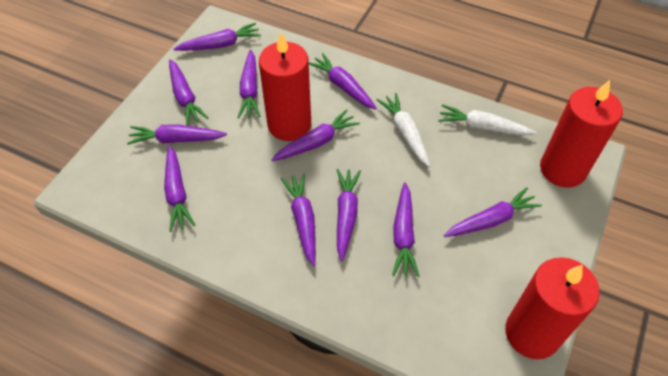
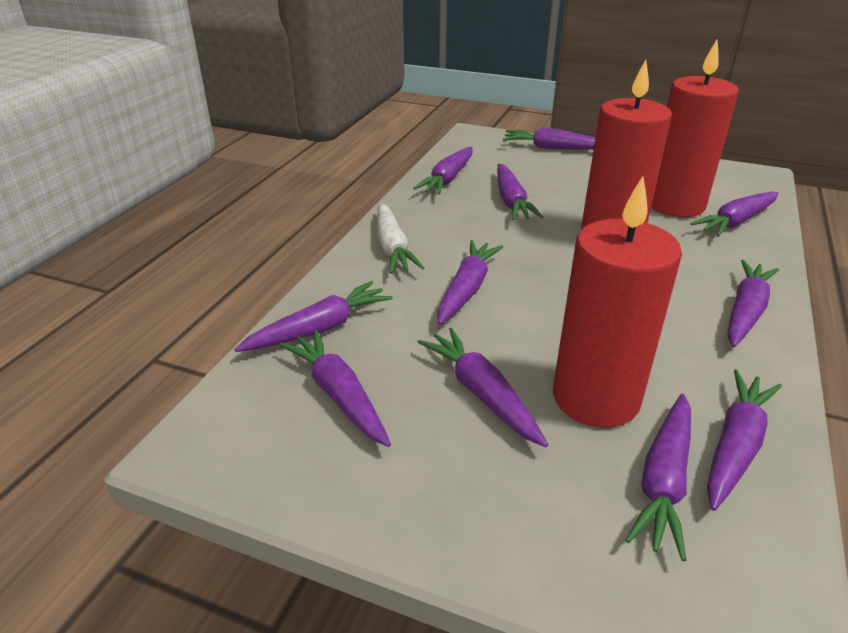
white carrot: 2 -> 1

